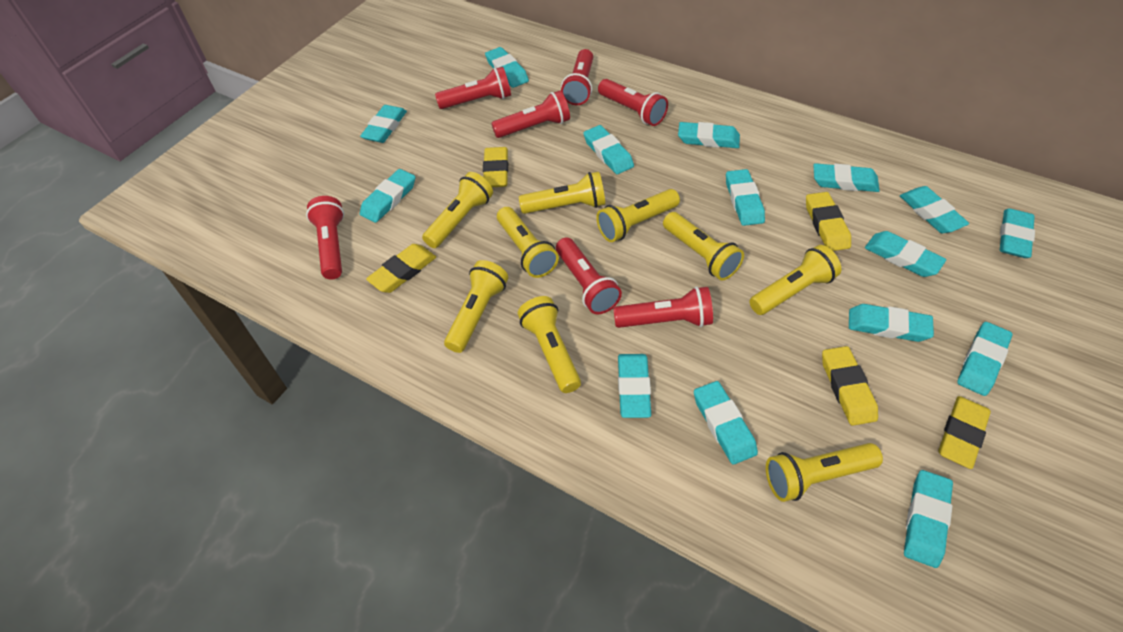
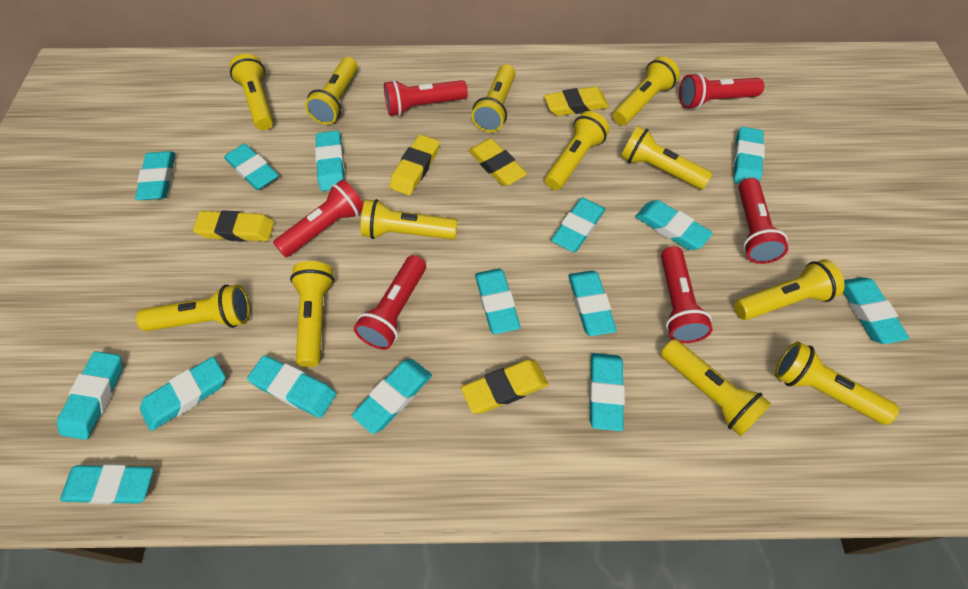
red flashlight: 7 -> 6
yellow flashlight: 9 -> 12

